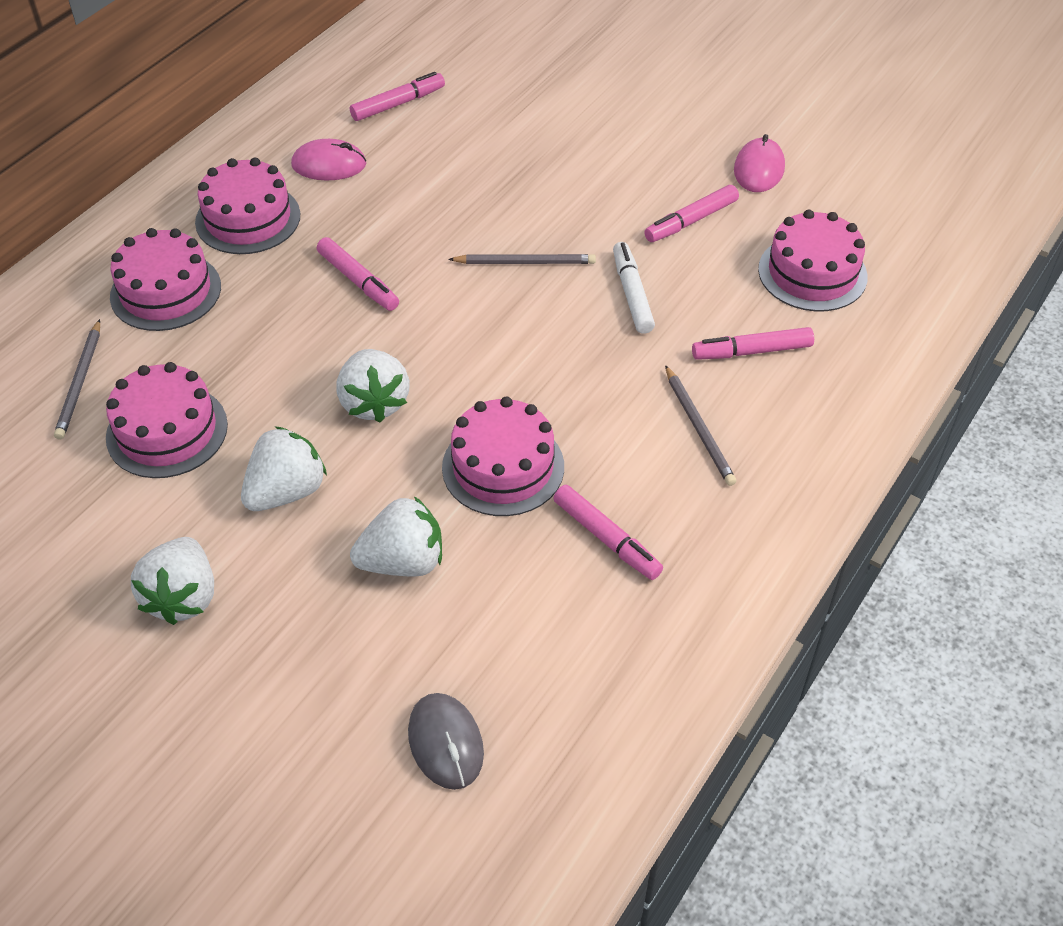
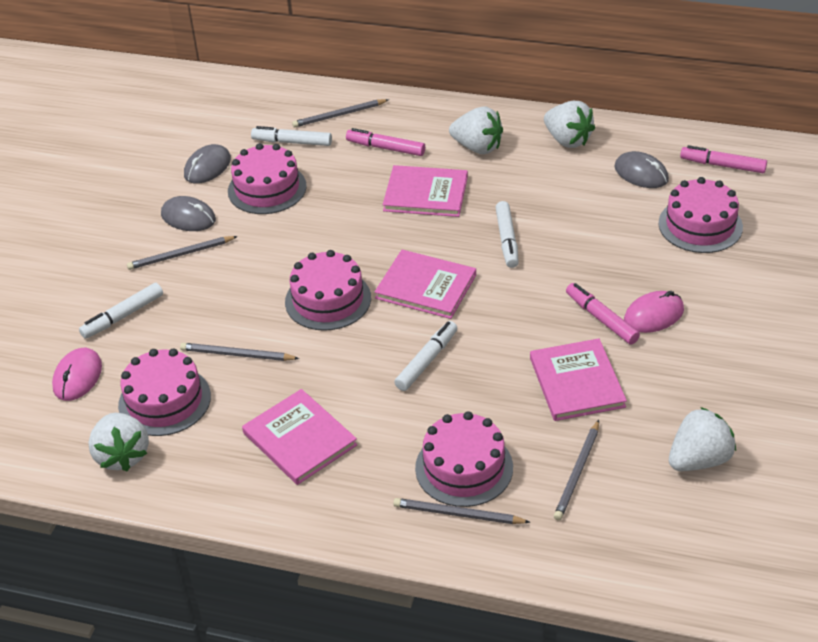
grey mouse: 1 -> 3
grey pencil: 3 -> 5
pink book: 0 -> 4
pink marker: 5 -> 3
white marker: 1 -> 4

